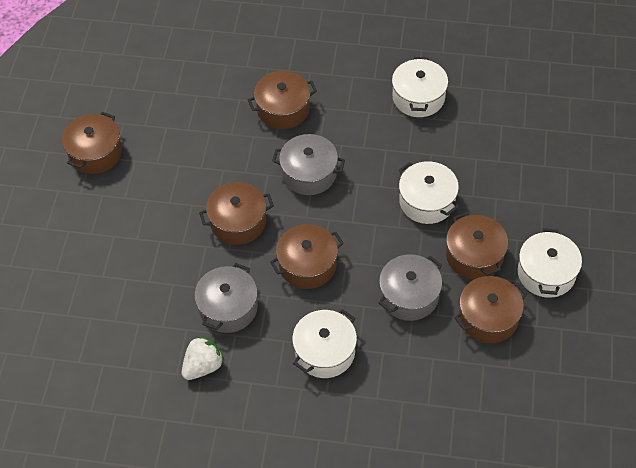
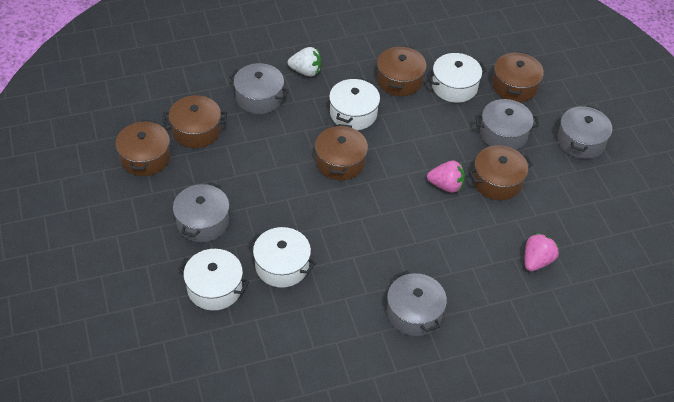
grey pot: 3 -> 5
pink strawberry: 0 -> 2

